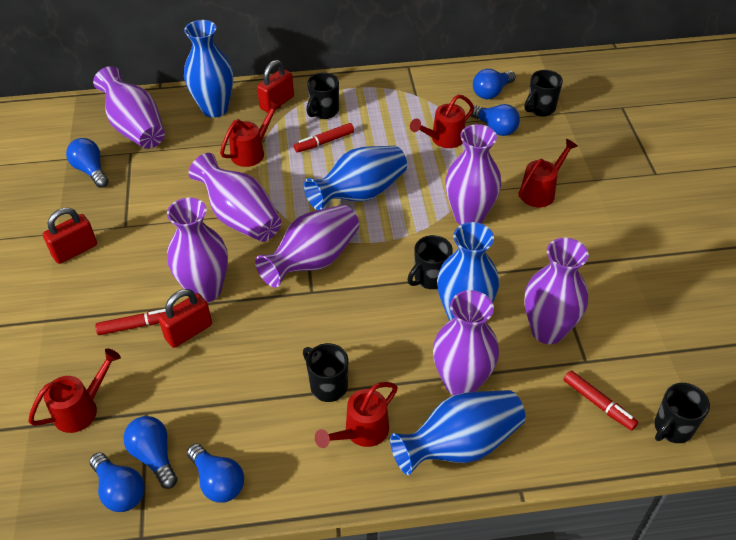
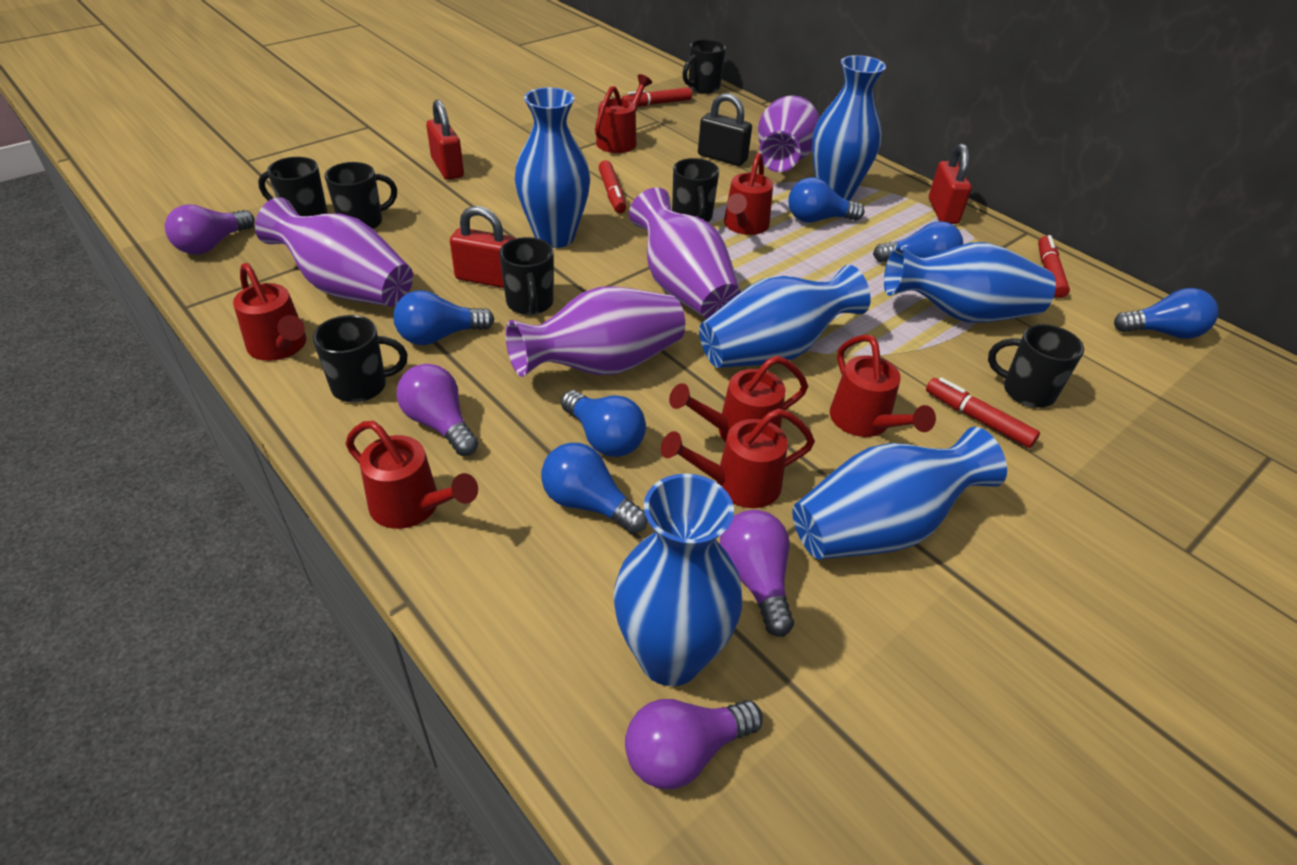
black mug: 5 -> 7
black padlock: 0 -> 1
blue vase: 4 -> 6
purple light bulb: 0 -> 4
purple vase: 7 -> 4
red marker: 3 -> 4
red watering can: 5 -> 7

